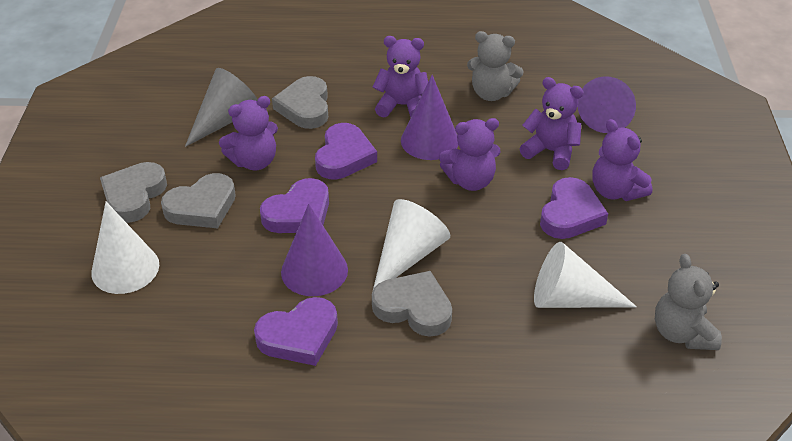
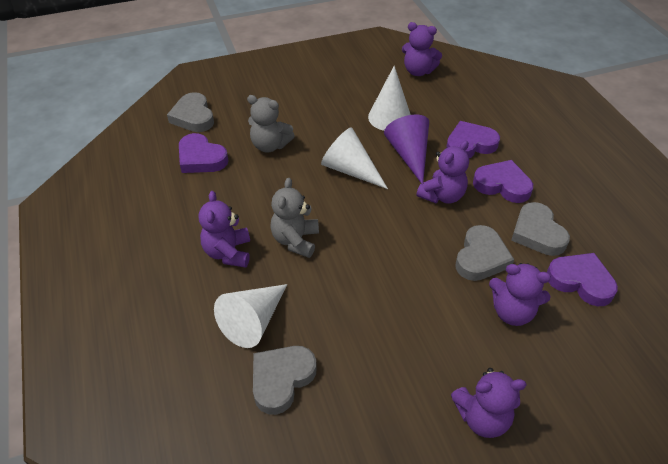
grey cone: 1 -> 0
purple cone: 3 -> 1

